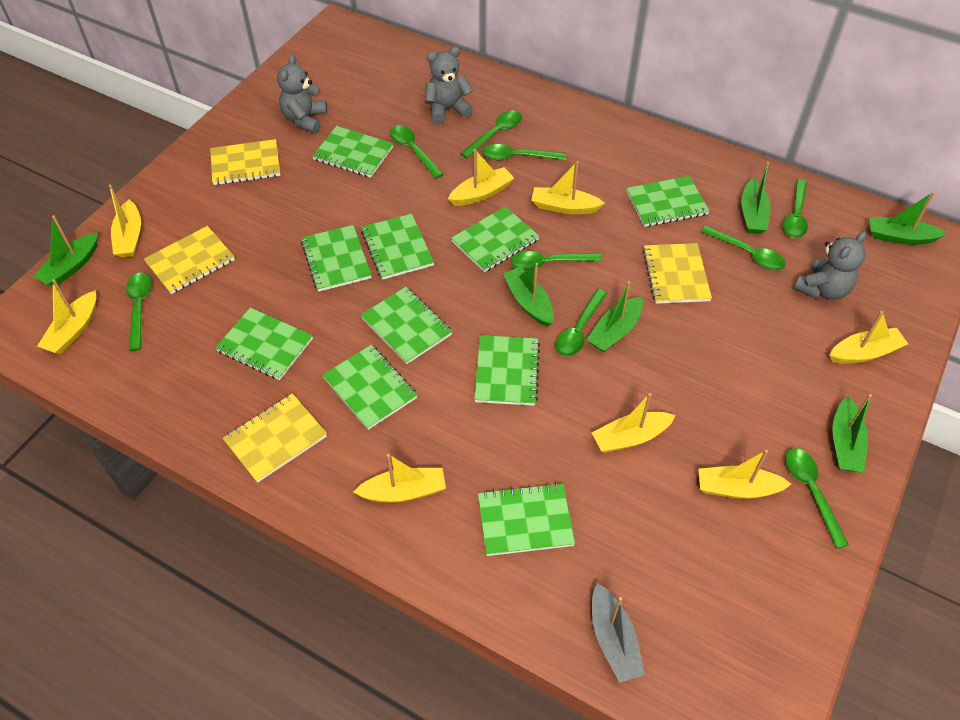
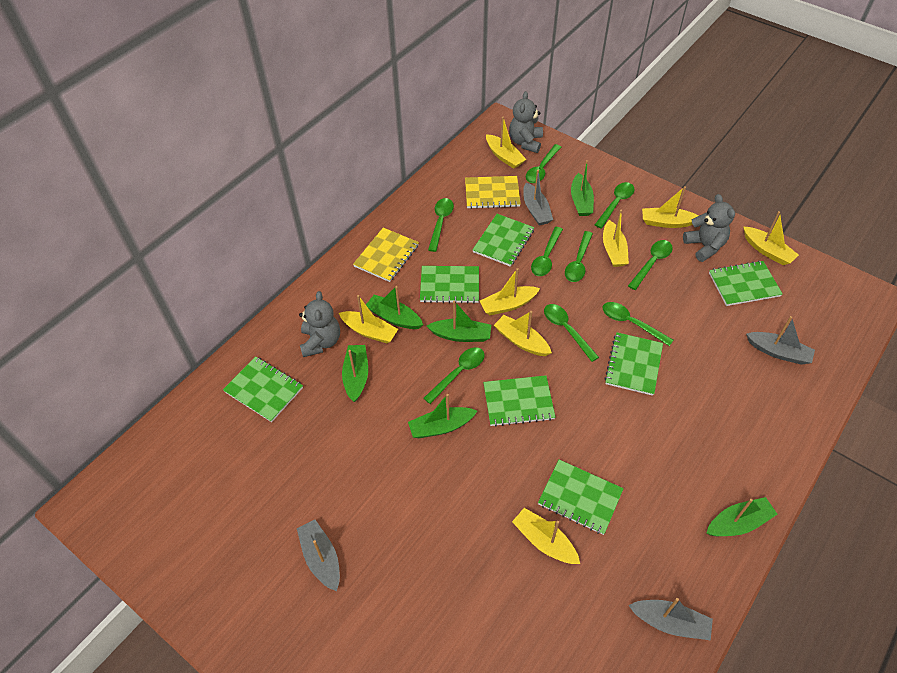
green notebook: 10 -> 7
grey boat: 1 -> 4
yellow notebook: 4 -> 2

